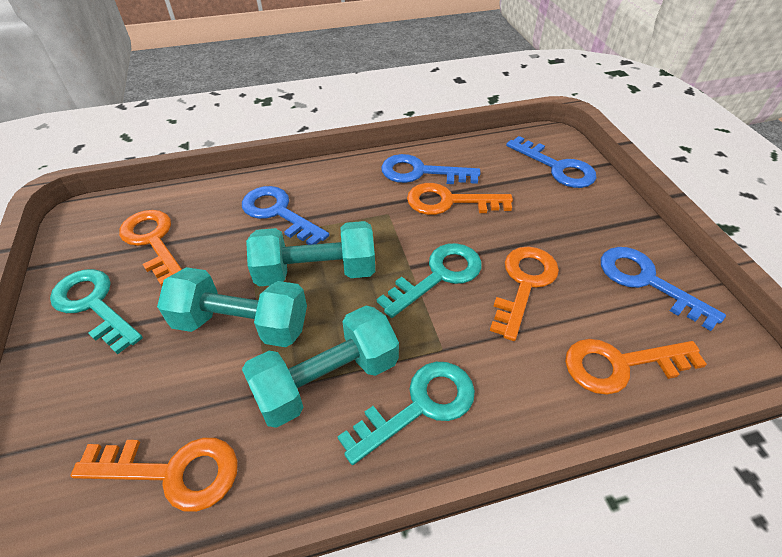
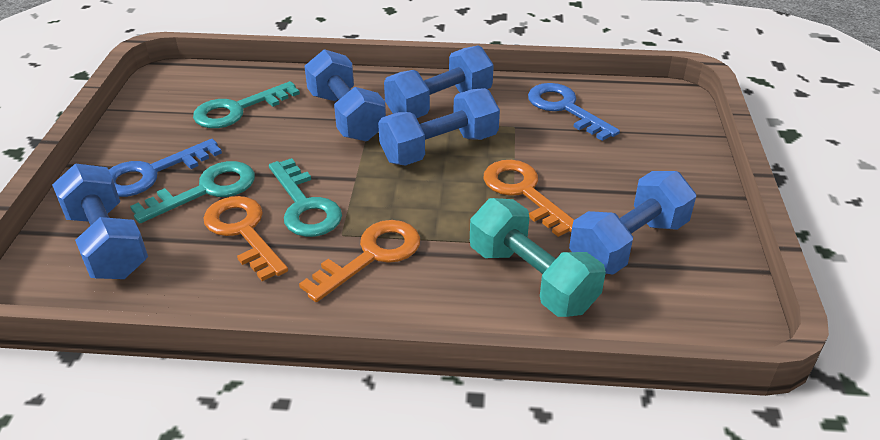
blue dumbbell: 0 -> 5
blue key: 4 -> 2
orange key: 5 -> 3
turquoise dumbbell: 3 -> 1

